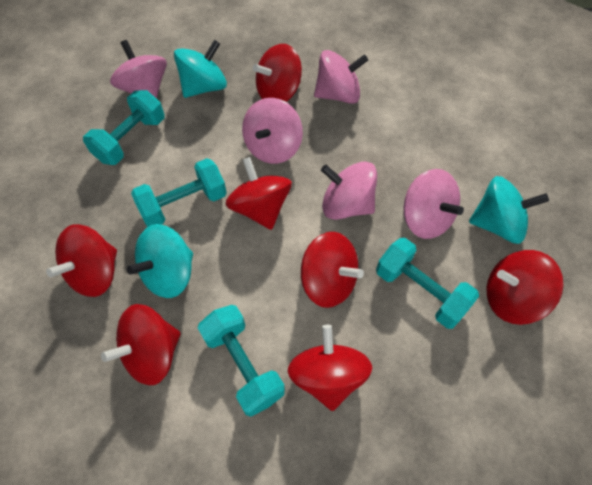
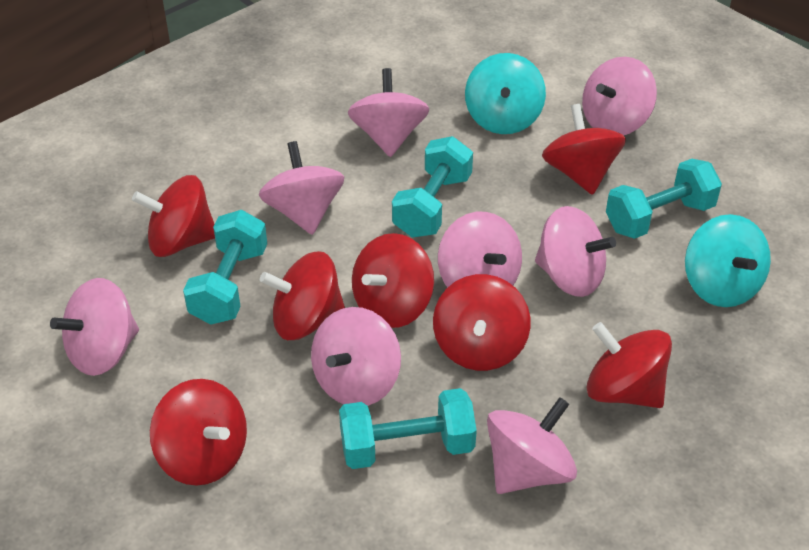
pink spinning top: 5 -> 8
turquoise spinning top: 3 -> 2

